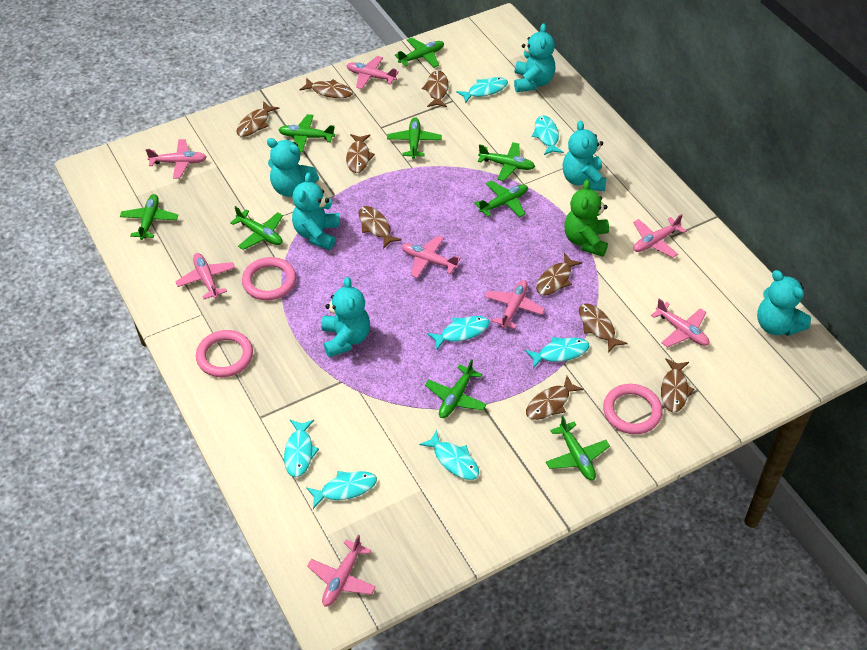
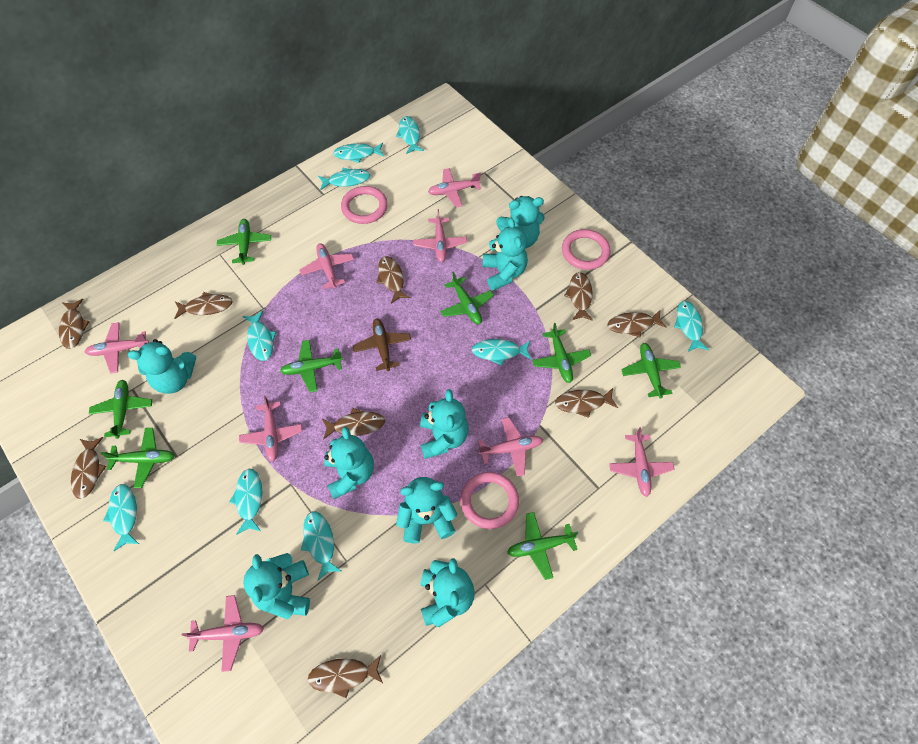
brown plane: 0 -> 1
green plane: 9 -> 8
green teddy bear: 1 -> 0
turquoise fish: 7 -> 9
turquoise teddy bear: 6 -> 8

